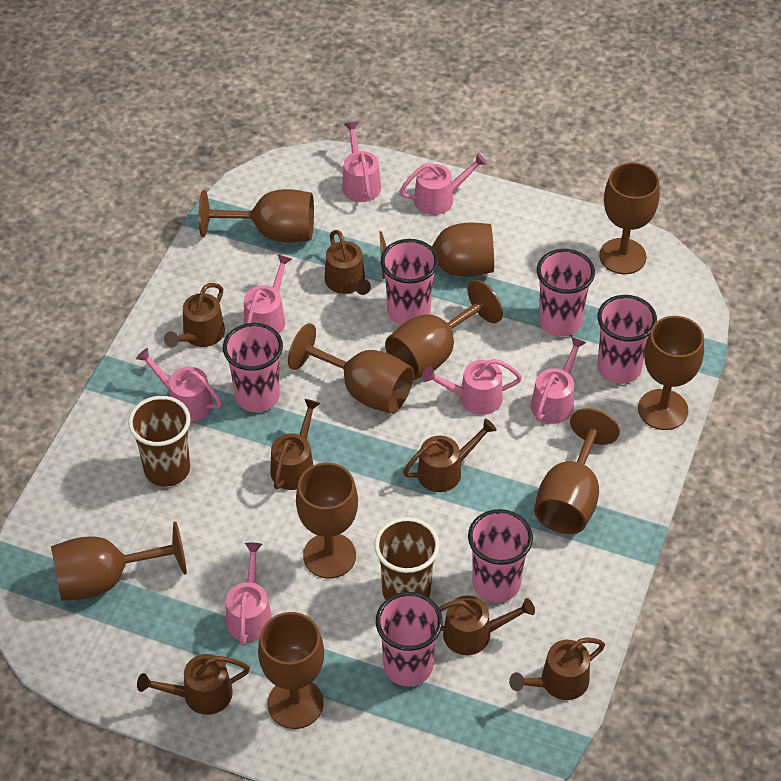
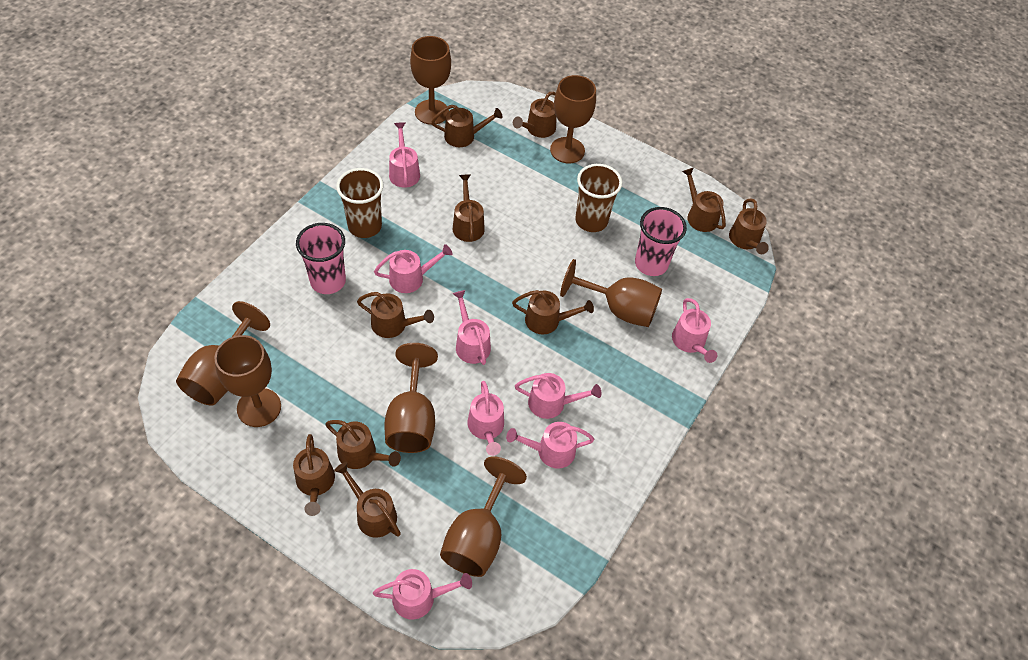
brown goblet: 10 -> 7
brown watering can: 7 -> 10
pink cup: 6 -> 2
pink watering can: 7 -> 8

